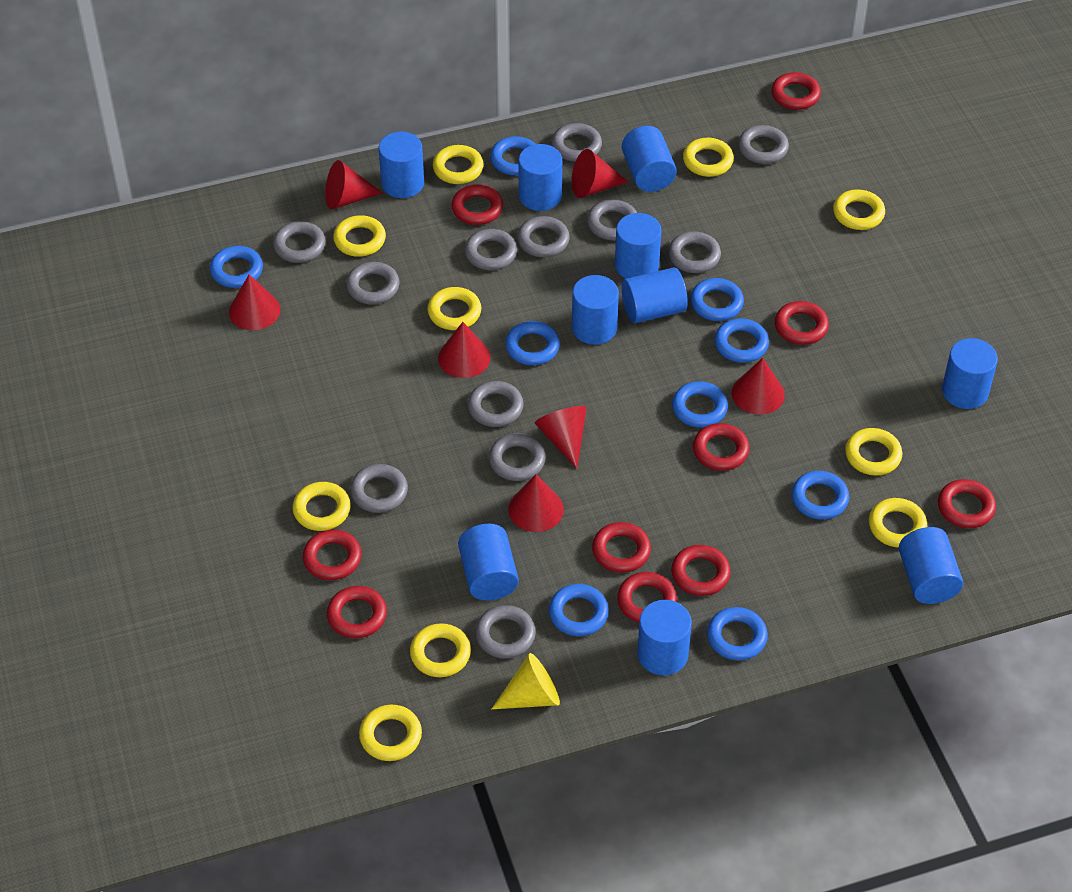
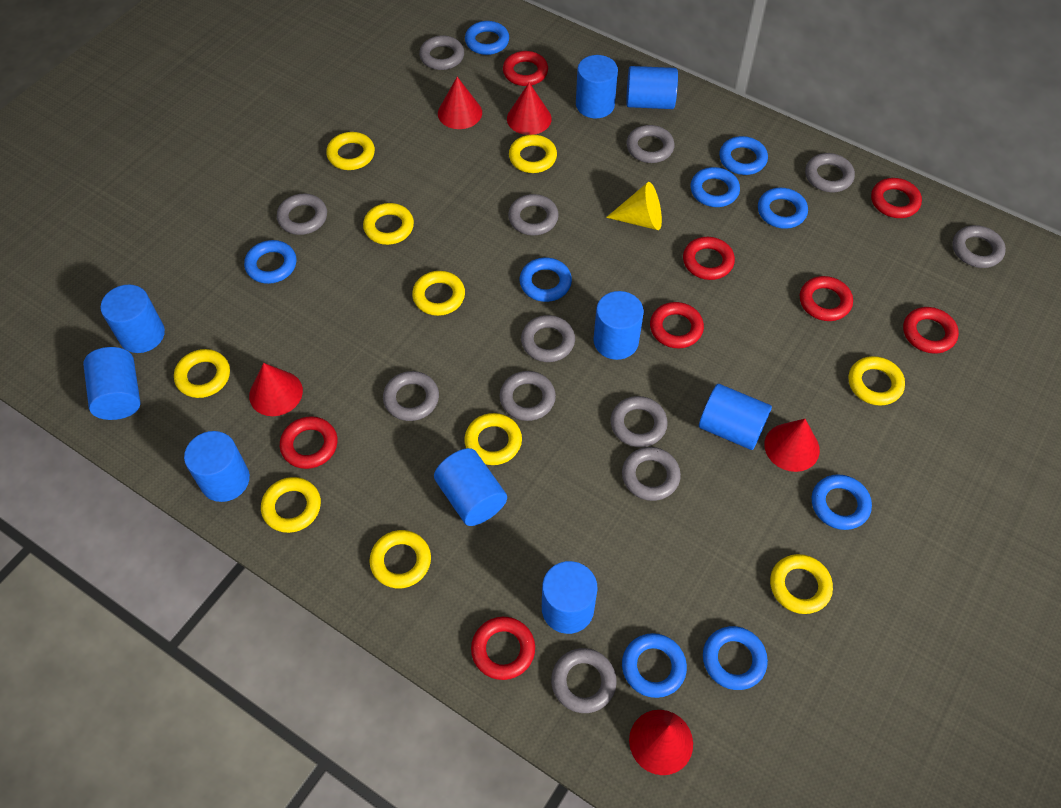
blue cylinder: 10 -> 9
red cone: 7 -> 5
red ring: 10 -> 8

